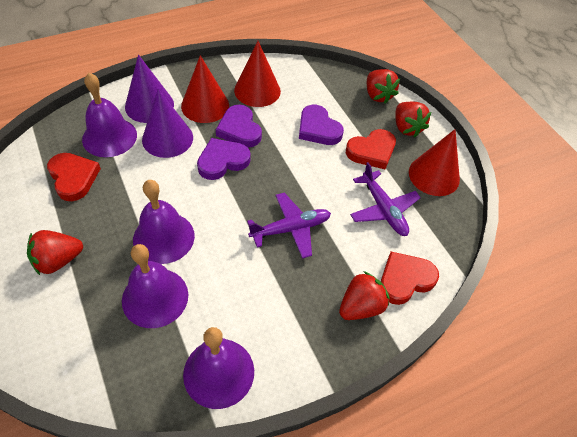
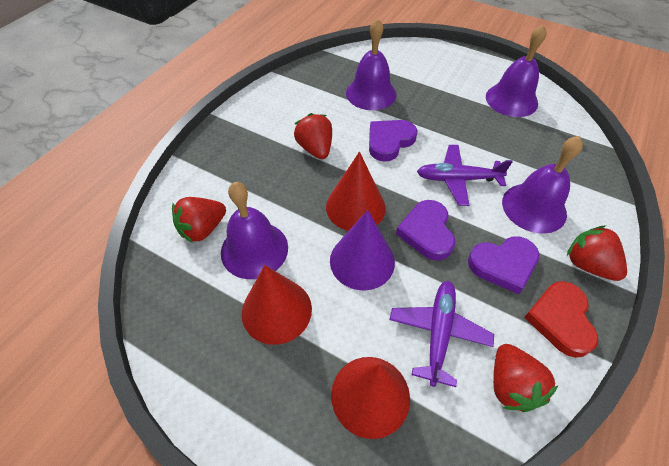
purple cone: 2 -> 1
red heart: 3 -> 1

